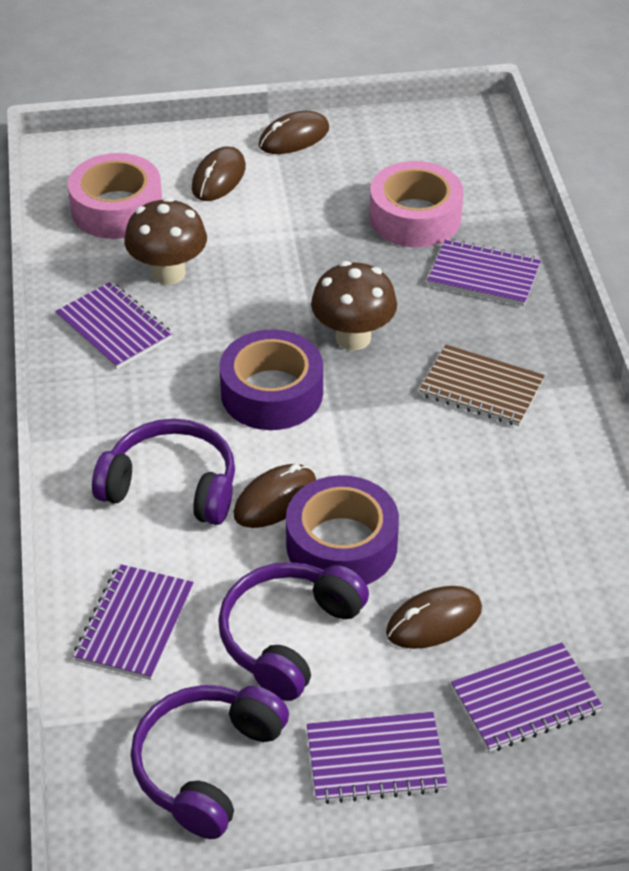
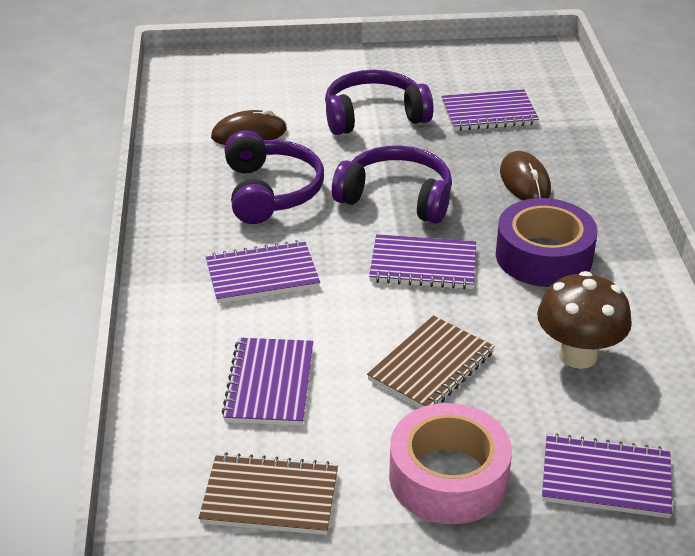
brown mouse: 4 -> 2
brown mushroom: 2 -> 1
brown notebook: 1 -> 2
pink tape: 2 -> 1
purple tape: 2 -> 1

